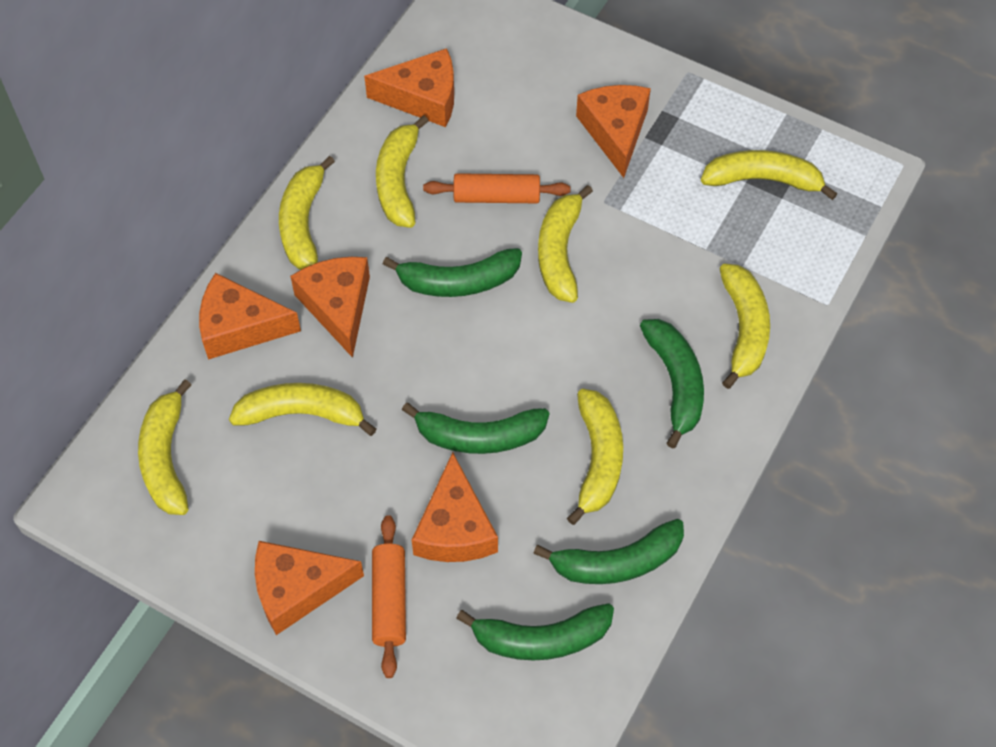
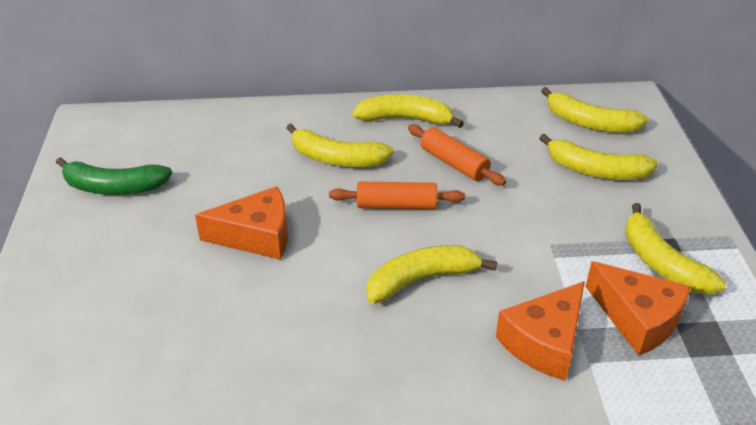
green banana: 5 -> 1
orange cheese: 6 -> 3
yellow banana: 8 -> 6

